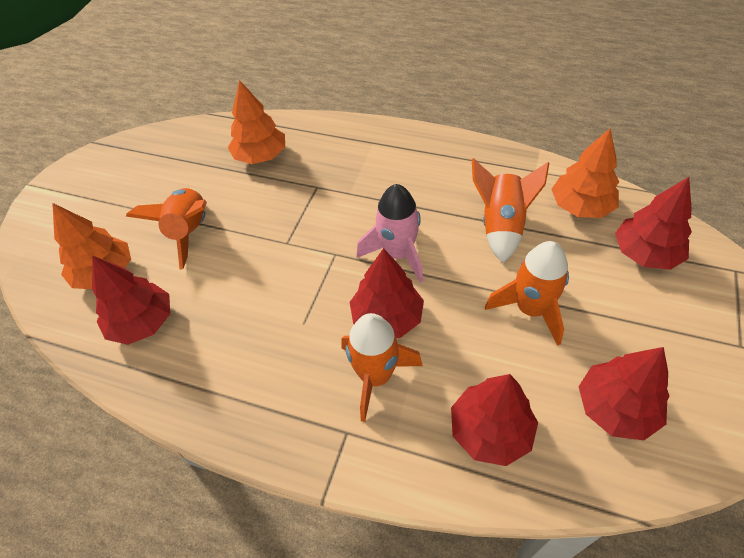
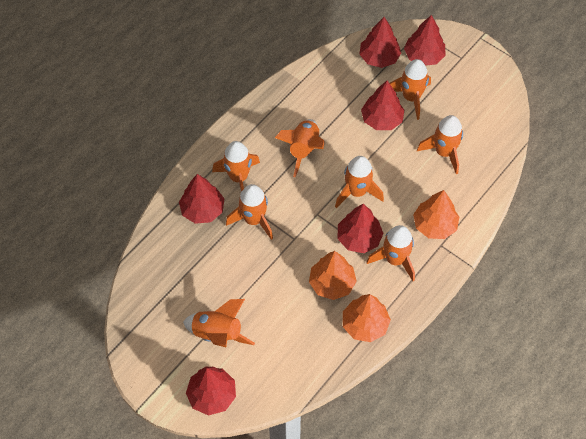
orange rocket: 4 -> 8
pink rocket: 1 -> 0
red tree: 5 -> 6

